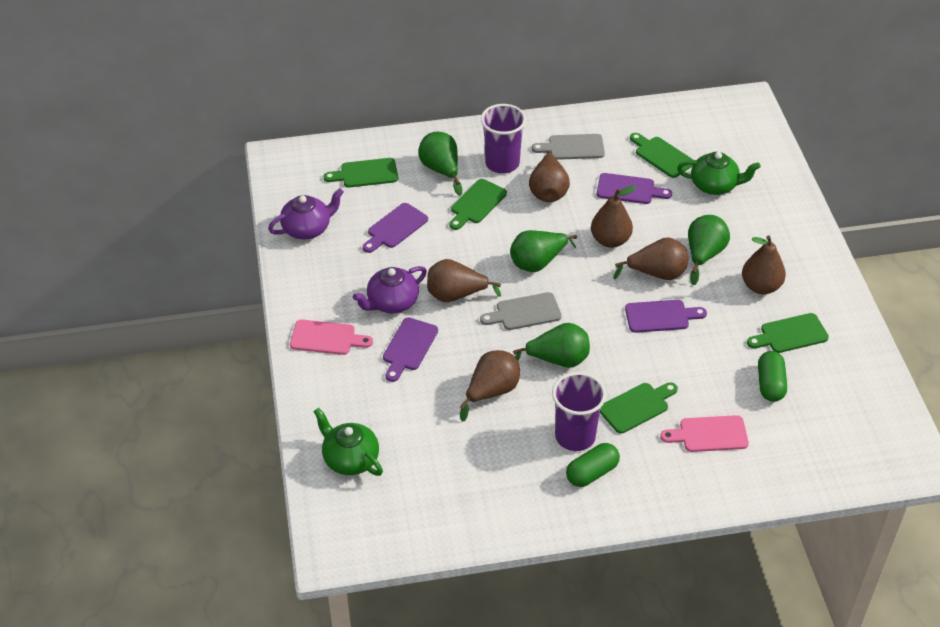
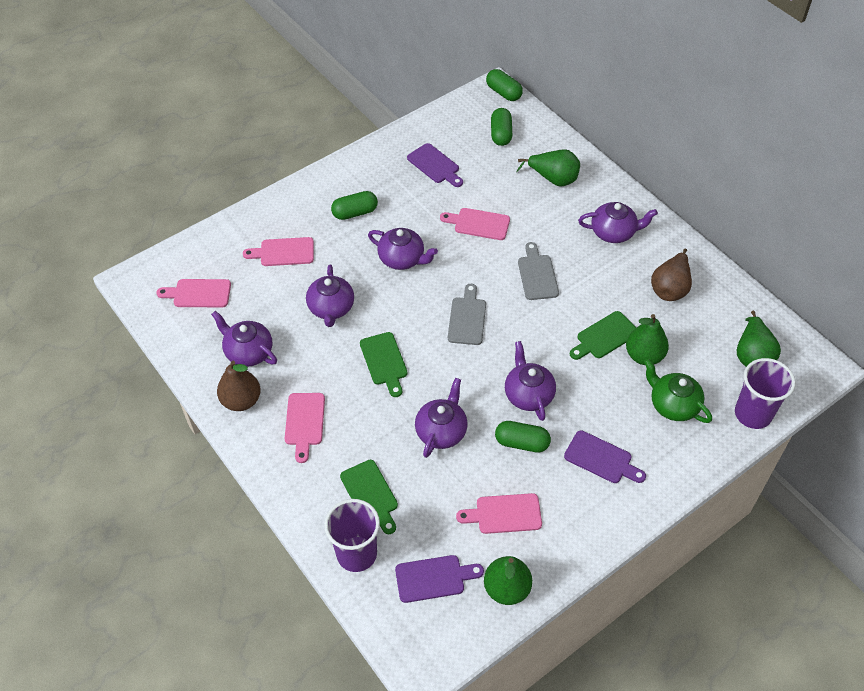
brown pear: 6 -> 2
green capsule: 2 -> 4
green cutting board: 5 -> 3
green teapot: 2 -> 1
pink cutting board: 2 -> 5
purple cutting board: 4 -> 3
purple teapot: 2 -> 6

